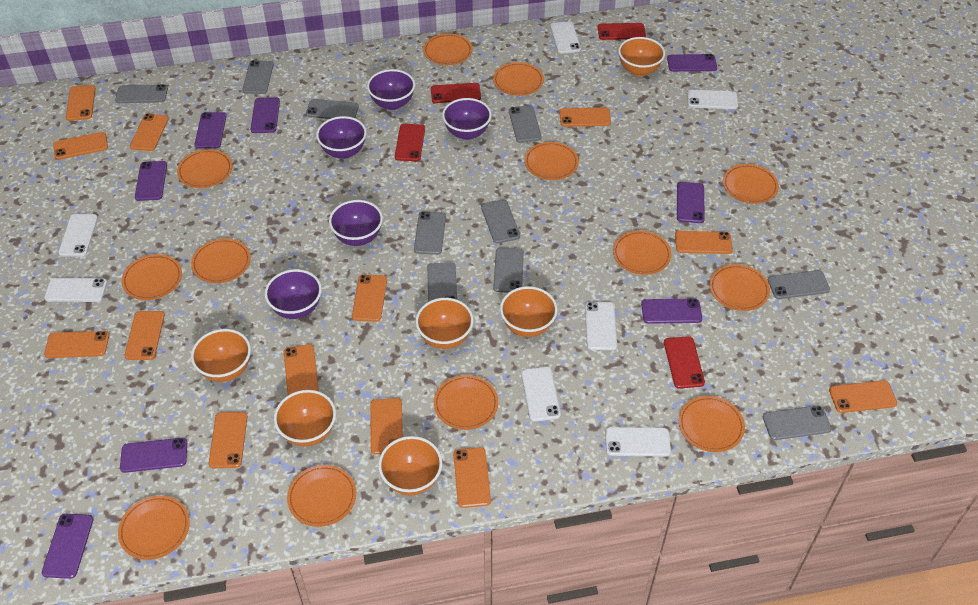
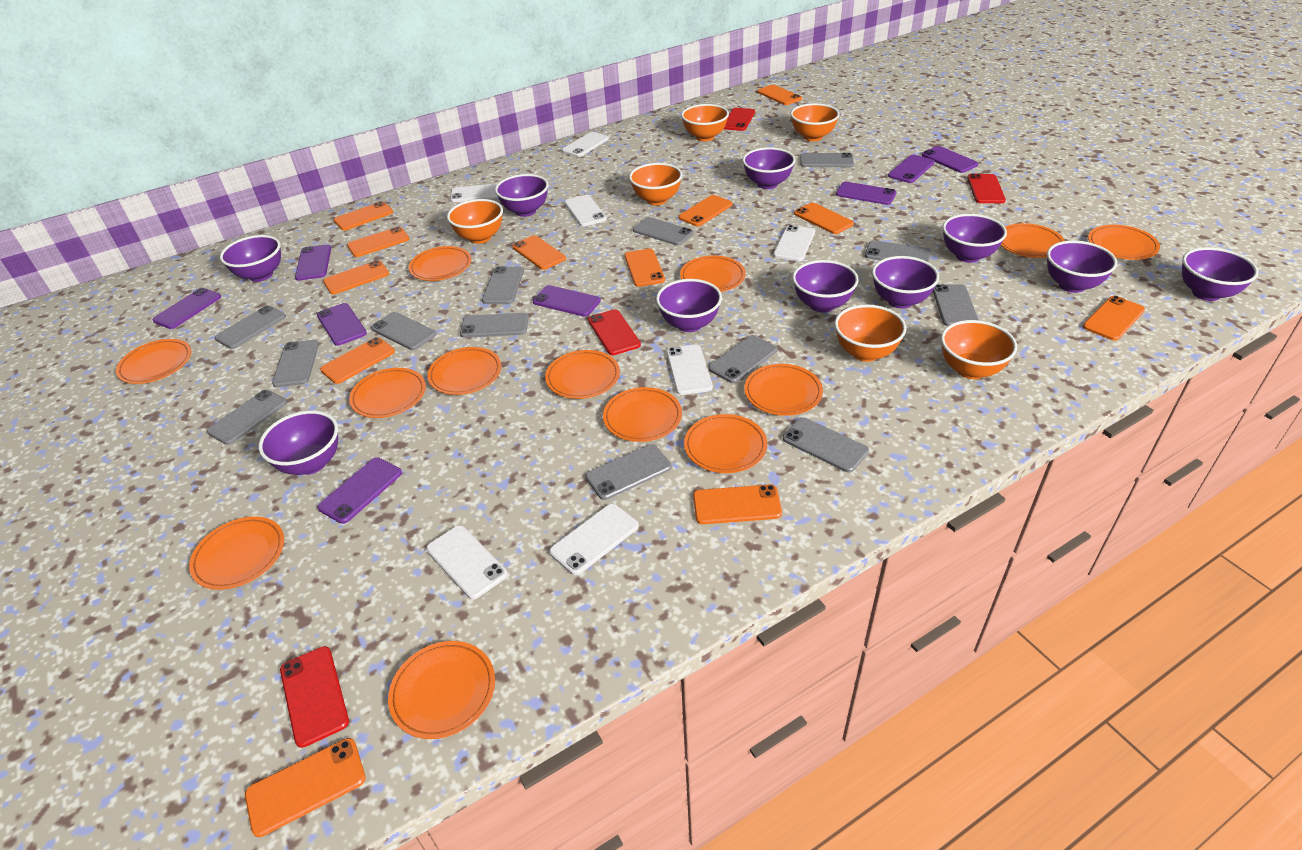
grey phone: 10 -> 13
orange phone: 13 -> 12
purple bowl: 5 -> 10

